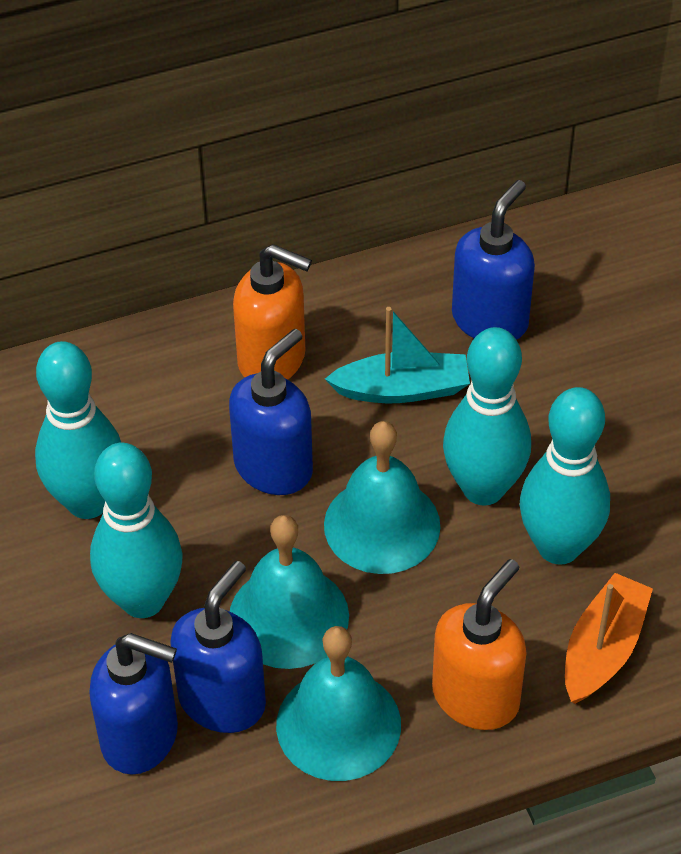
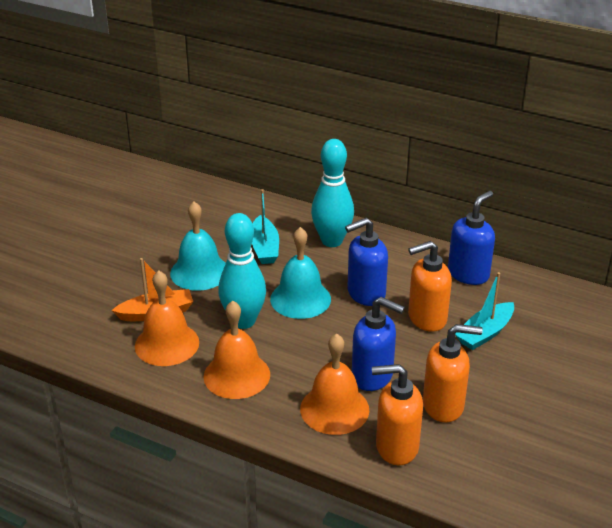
blue soap dispenser: 4 -> 3
orange bell: 0 -> 3
orange soap dispenser: 2 -> 3
turquoise bell: 3 -> 2
turquoise boat: 1 -> 2
turquoise bowling pin: 4 -> 2

